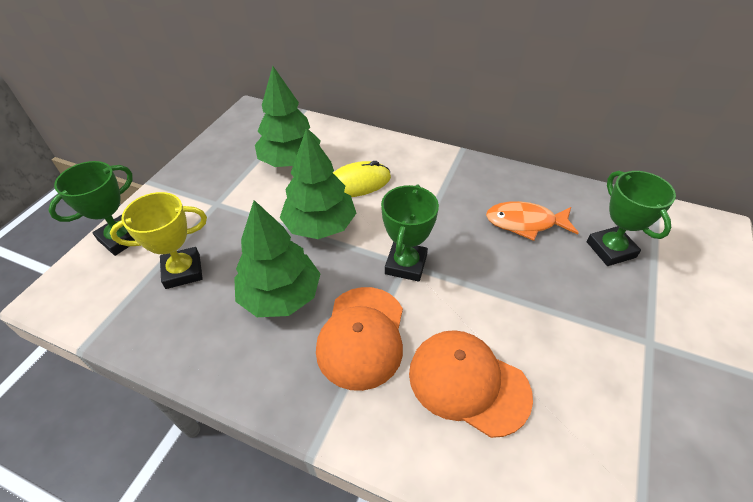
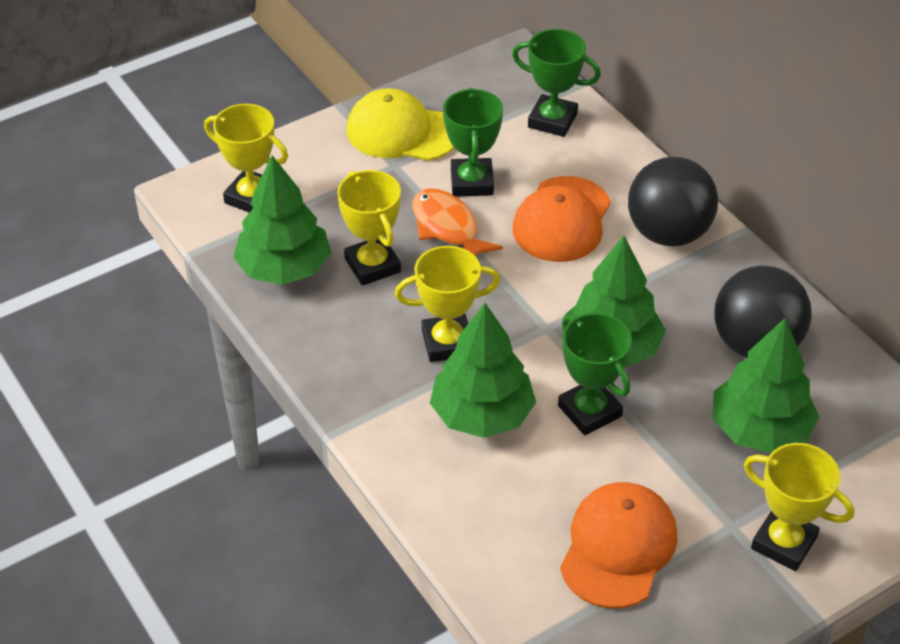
black ball: 0 -> 2
green tree: 3 -> 4
yellow cap: 0 -> 1
yellow mouse: 1 -> 0
yellow trophy: 1 -> 4

